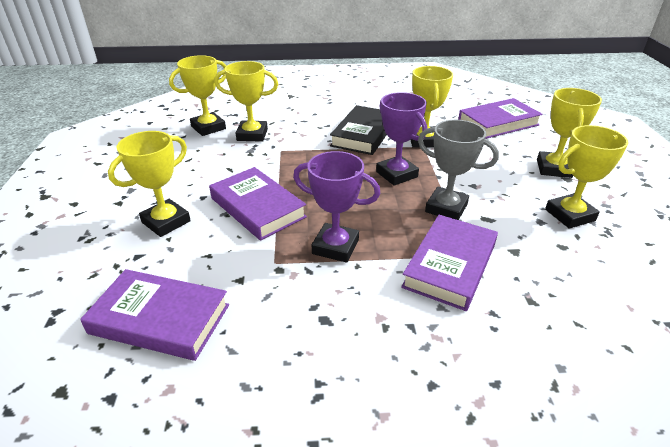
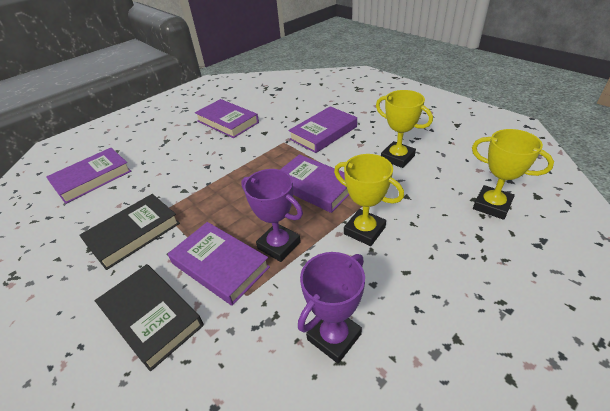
black book: 1 -> 2
grey trophy: 1 -> 0
purple book: 4 -> 5
yellow trophy: 6 -> 3

